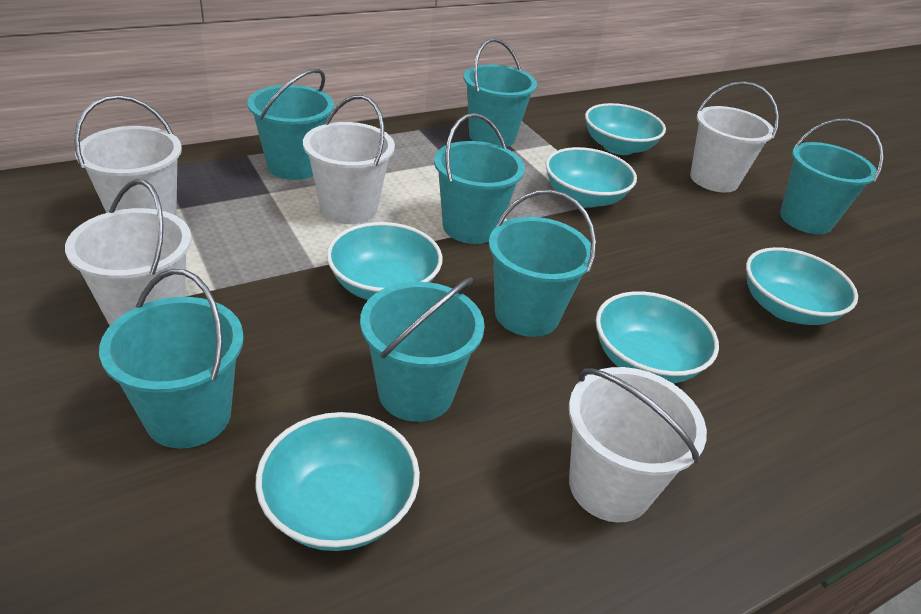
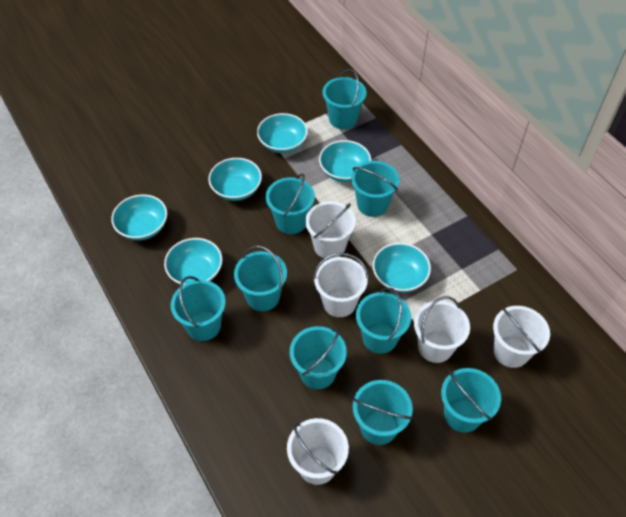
turquoise bucket: 7 -> 9

